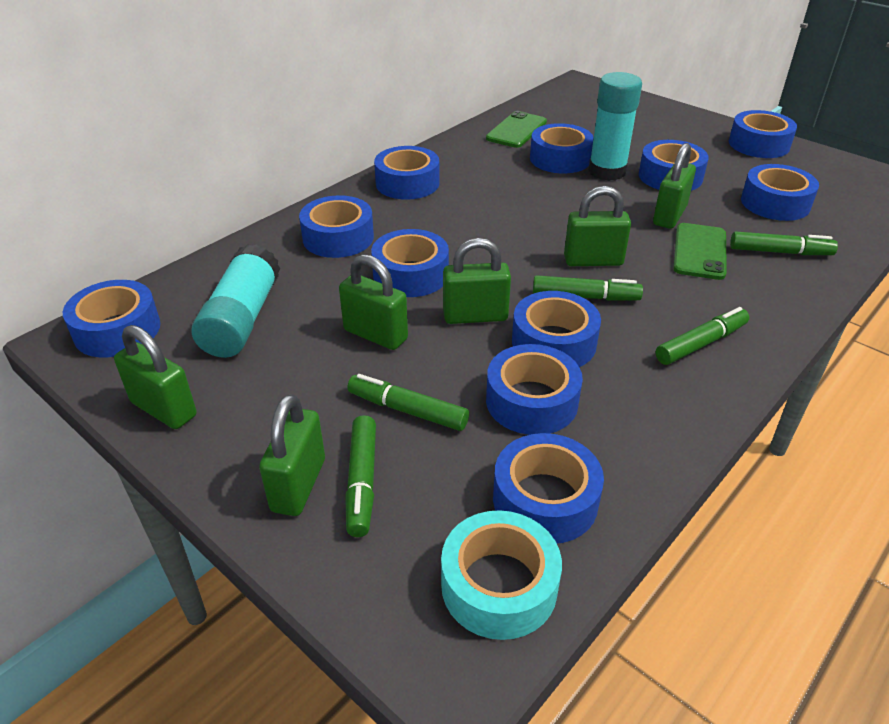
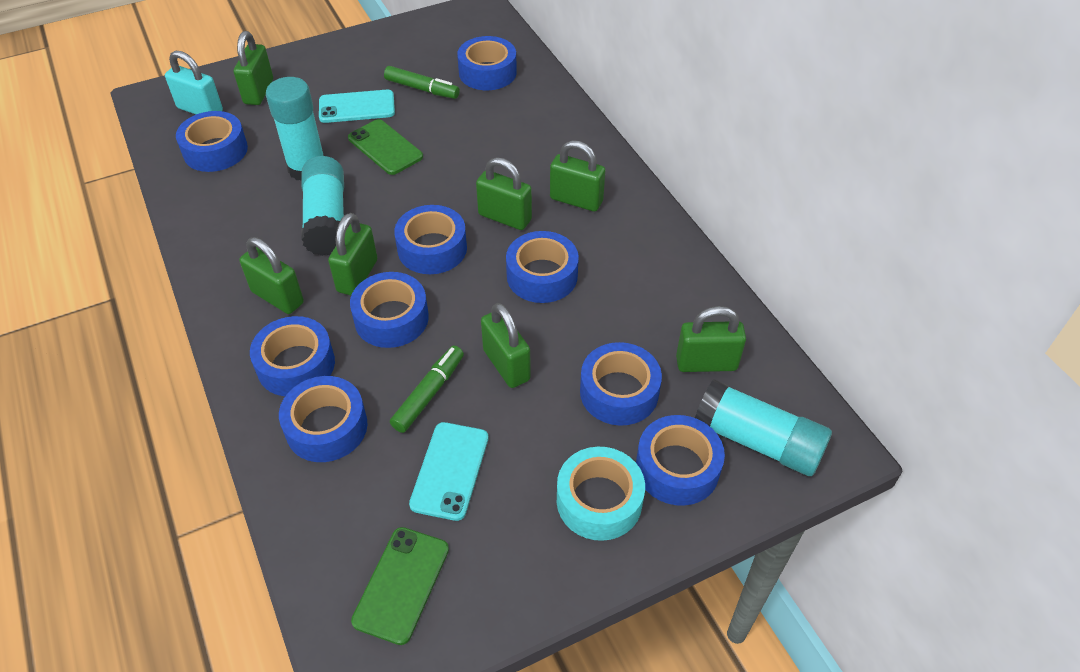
blue tape: 11 -> 9
green marker: 5 -> 2
green padlock: 6 -> 7
turquoise glue stick: 2 -> 3
turquoise padlock: 0 -> 1
turquoise phone: 0 -> 2

